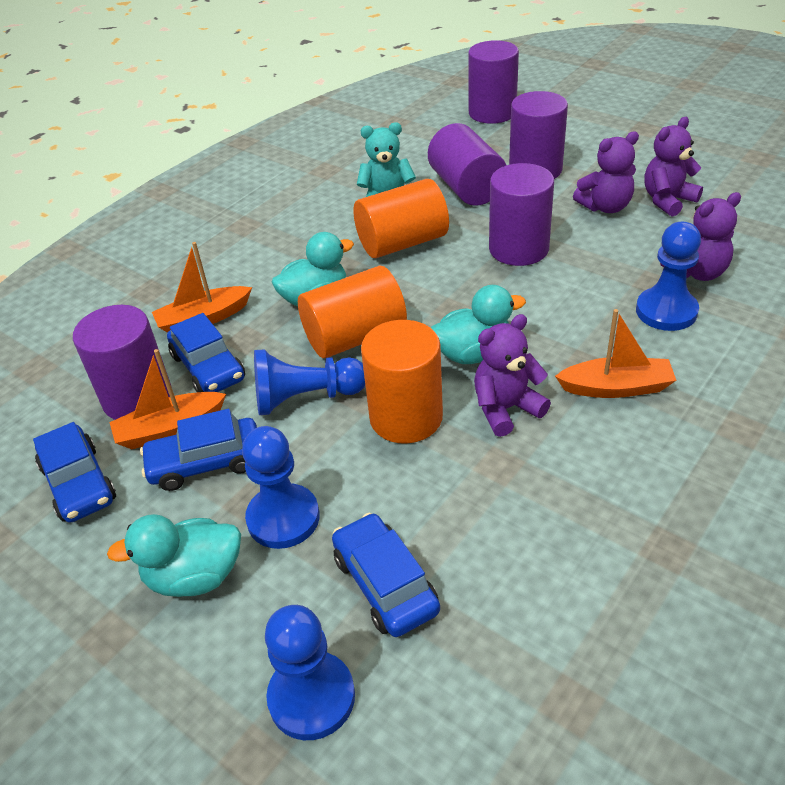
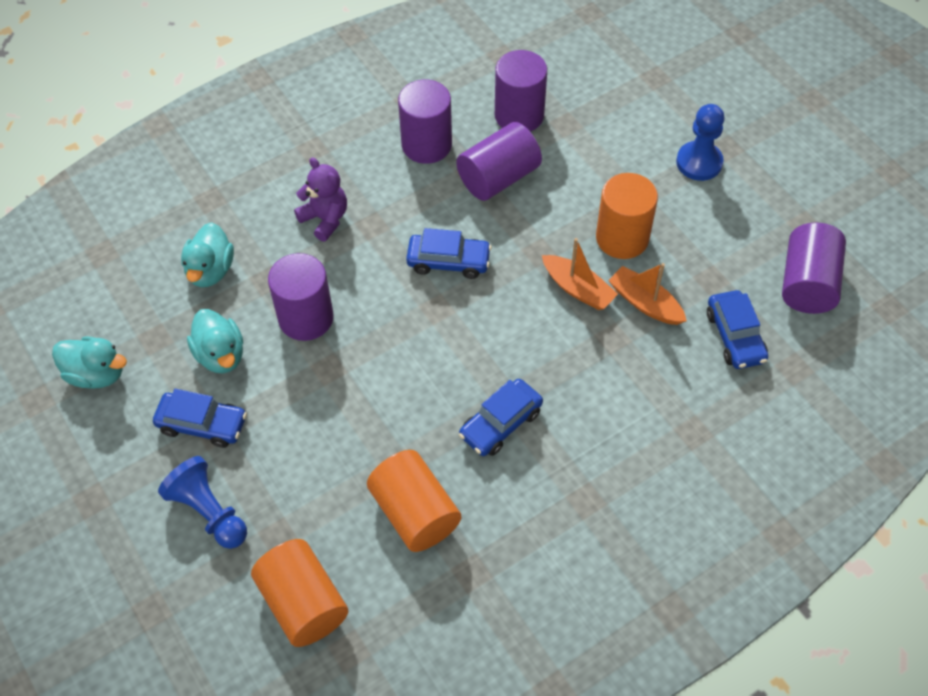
blue pawn: 4 -> 2
orange boat: 3 -> 2
purple teddy bear: 4 -> 1
turquoise teddy bear: 1 -> 0

